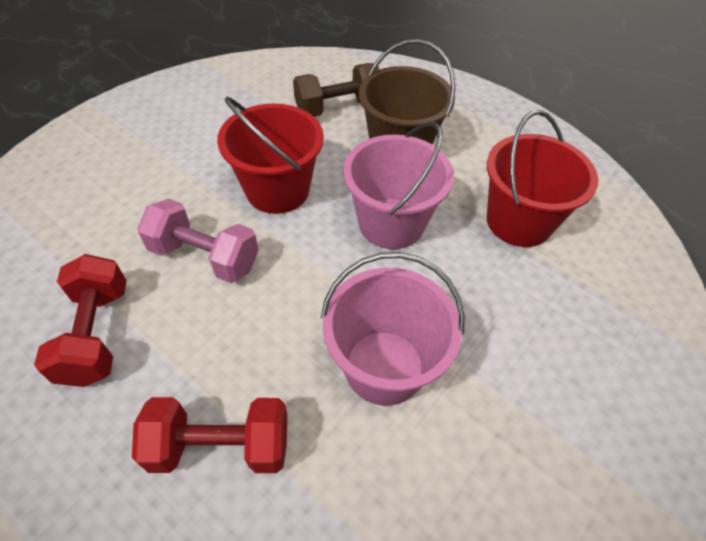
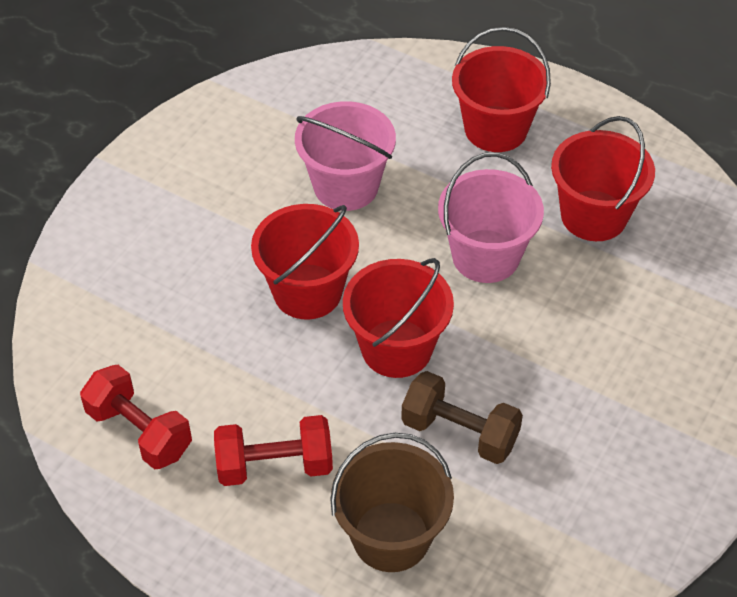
pink dumbbell: 1 -> 0
red bucket: 2 -> 4

